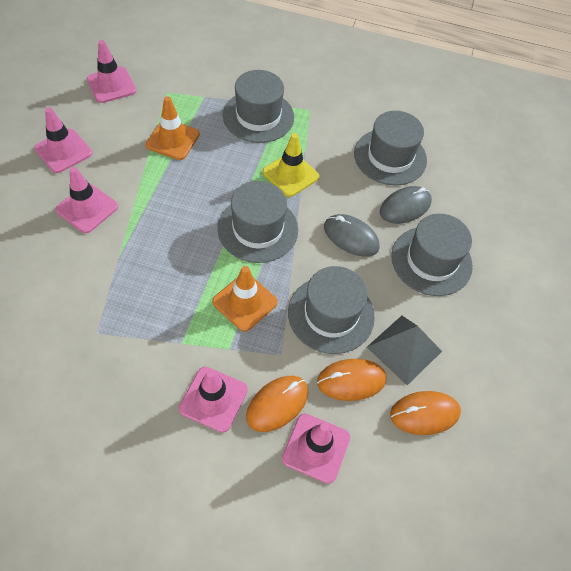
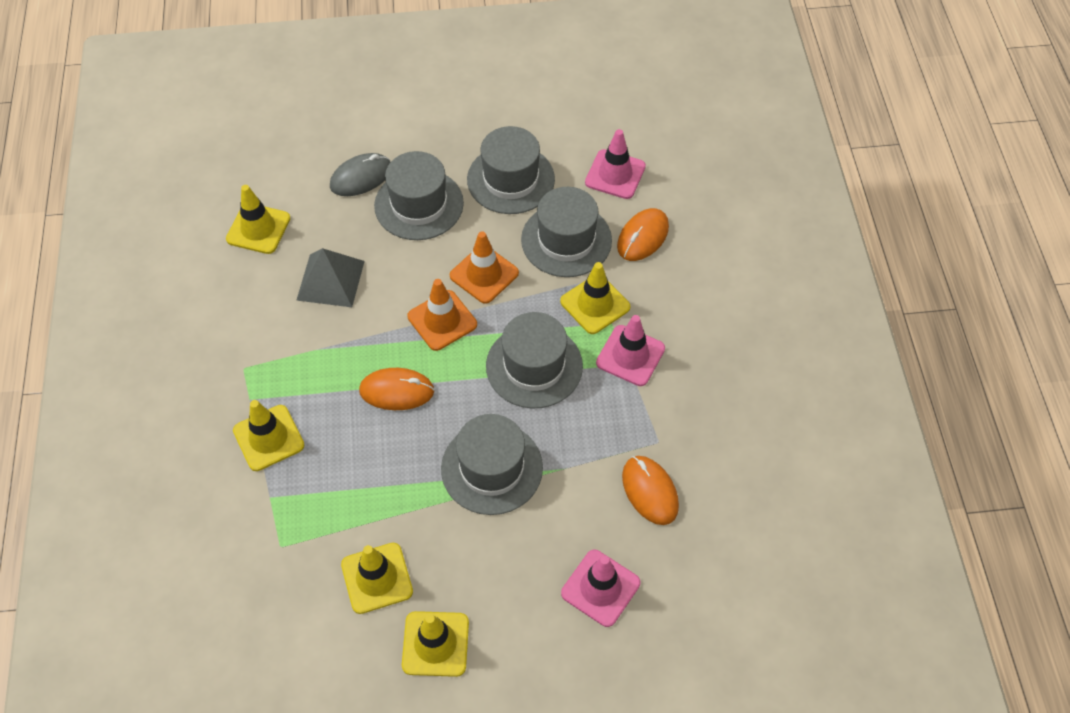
grey mouse: 2 -> 1
pink traffic cone: 5 -> 3
yellow traffic cone: 1 -> 5

